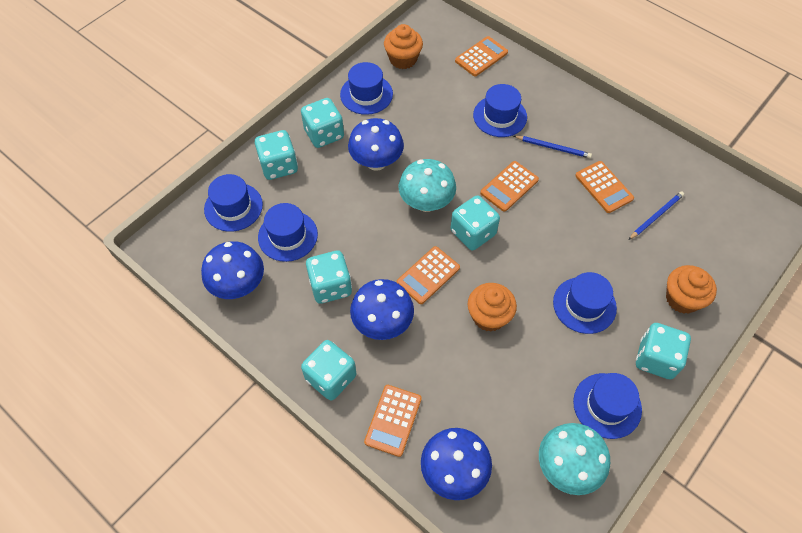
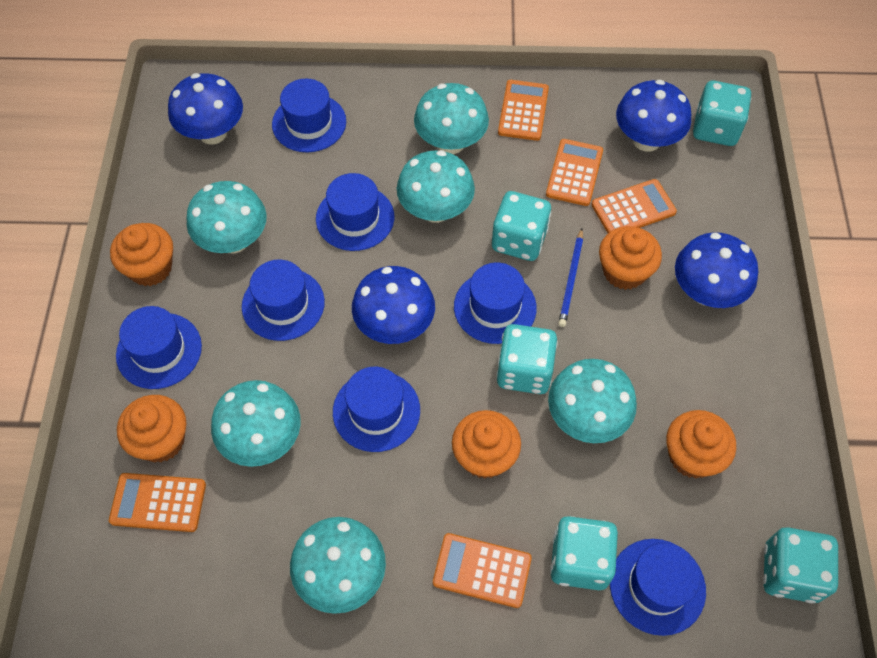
blue hat: 6 -> 7
blue pencil: 2 -> 1
orange cupcake: 3 -> 5
turquoise dice: 6 -> 5
turquoise mushroom: 2 -> 6

